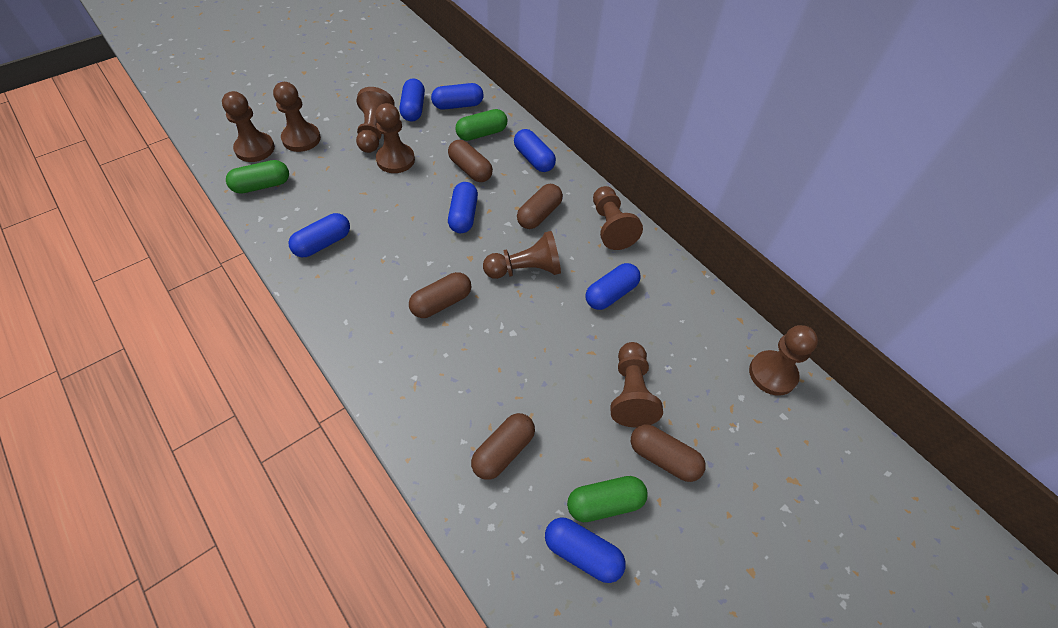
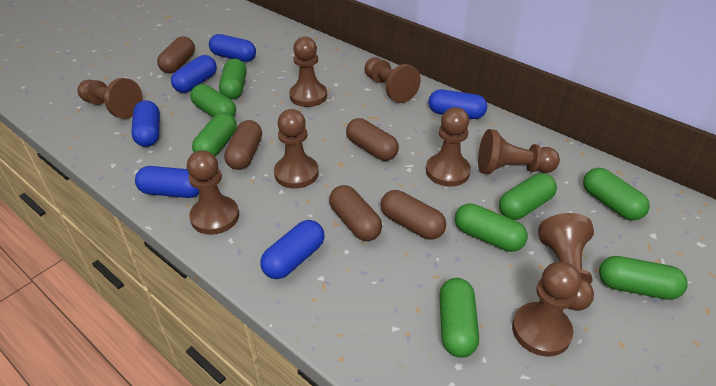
blue capsule: 7 -> 6
brown pawn: 8 -> 9
green capsule: 3 -> 8

